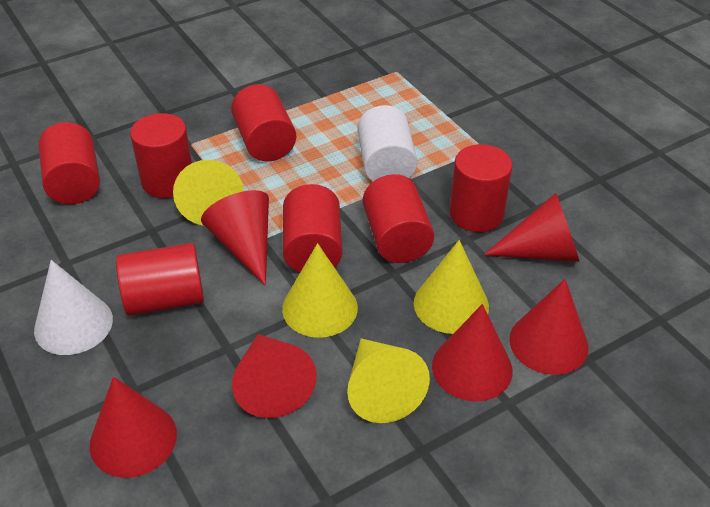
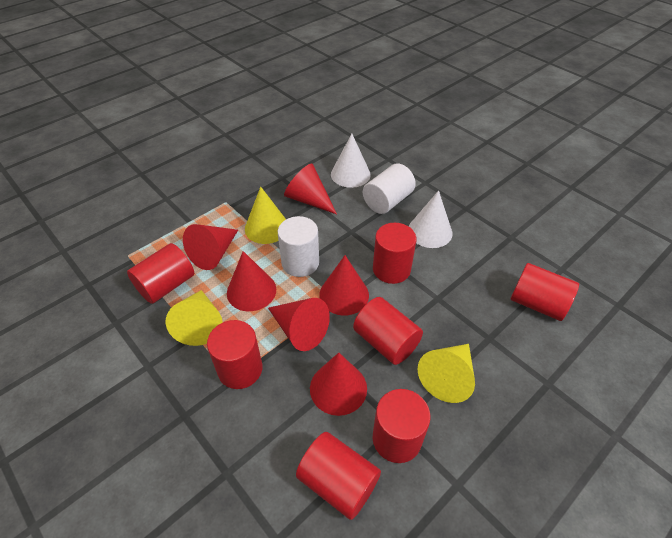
white cone: 1 -> 2
white cylinder: 1 -> 2
yellow cone: 4 -> 3

